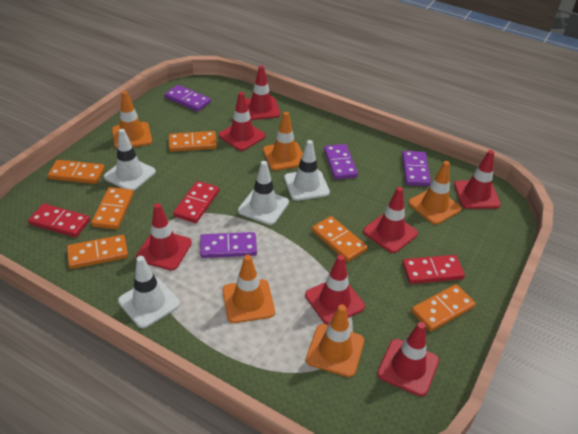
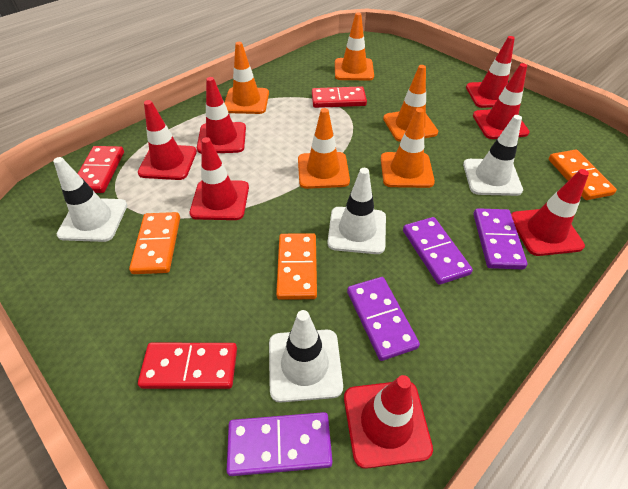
orange domino: 6 -> 3

